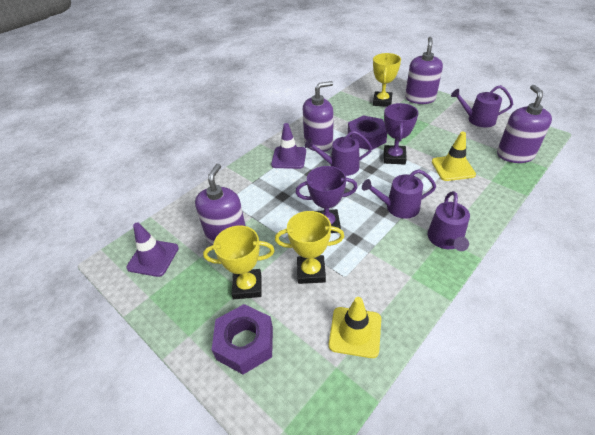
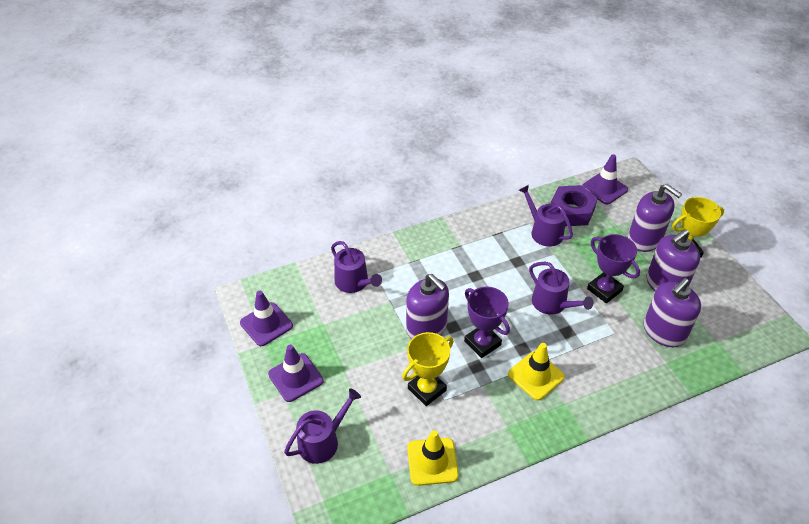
purple nut: 2 -> 1
purple traffic cone: 2 -> 3
yellow trophy: 3 -> 2

